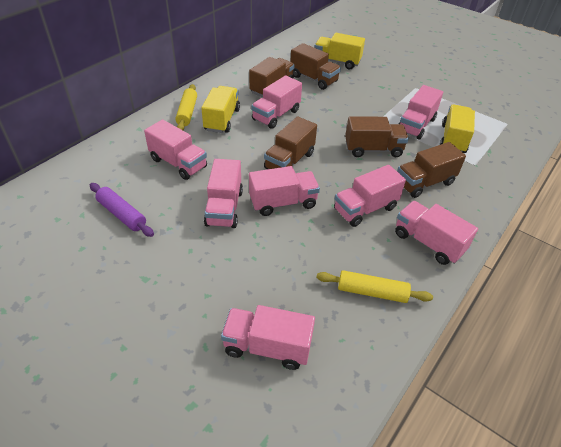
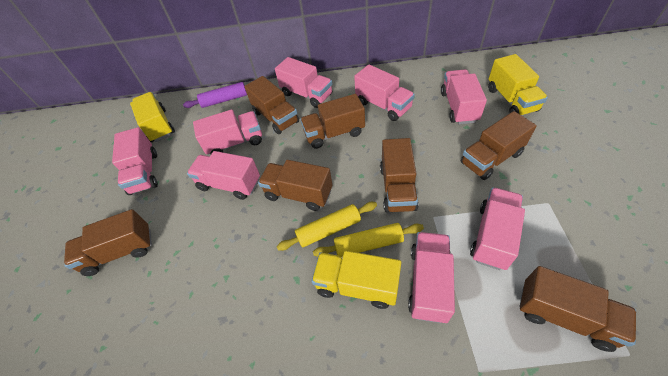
brown truck: 5 -> 7

